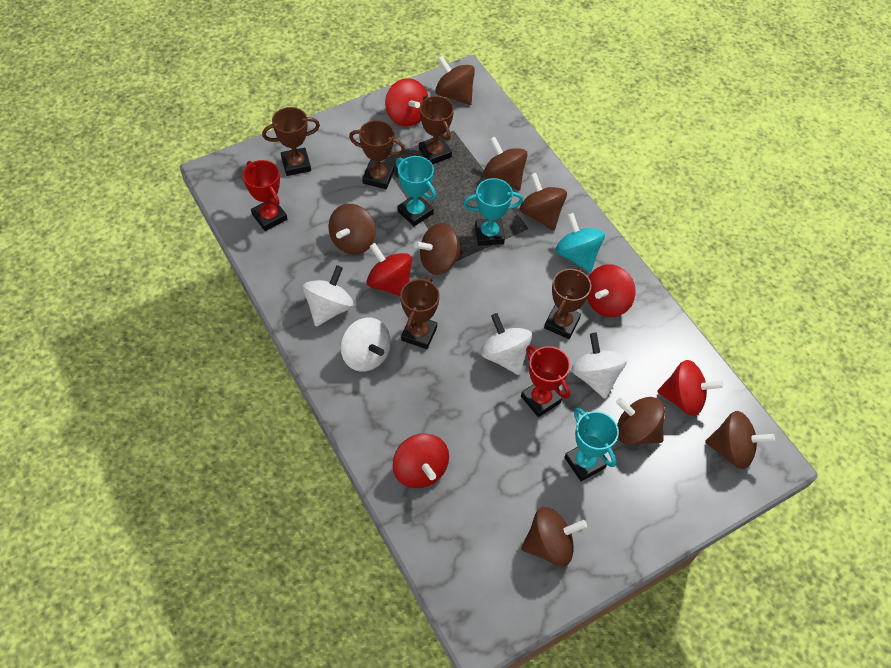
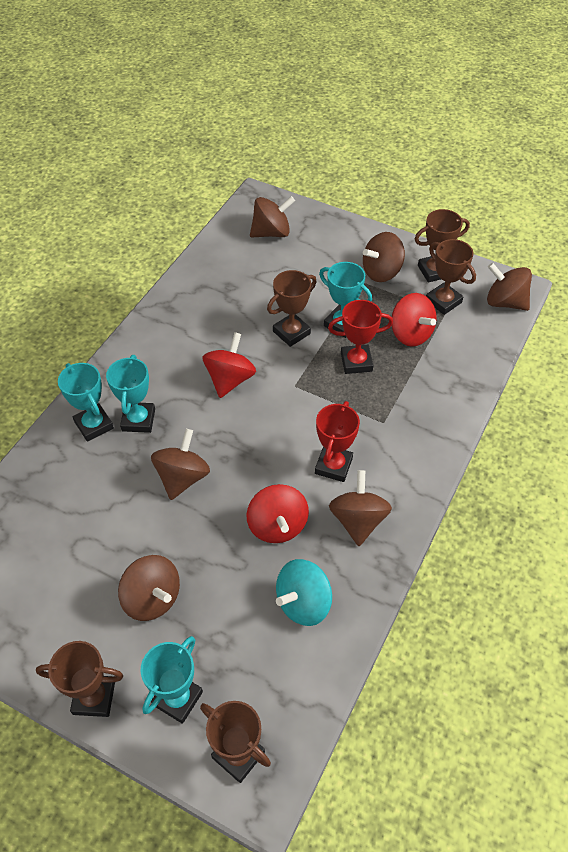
brown spinning top: 8 -> 6
red spinning top: 5 -> 3
turquoise trophy: 3 -> 4
white spinning top: 4 -> 0

